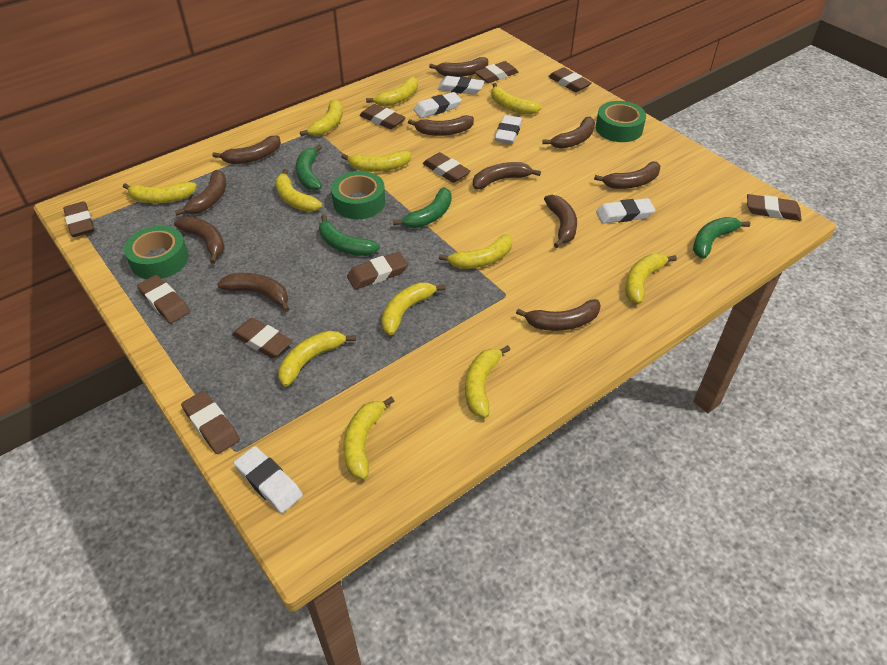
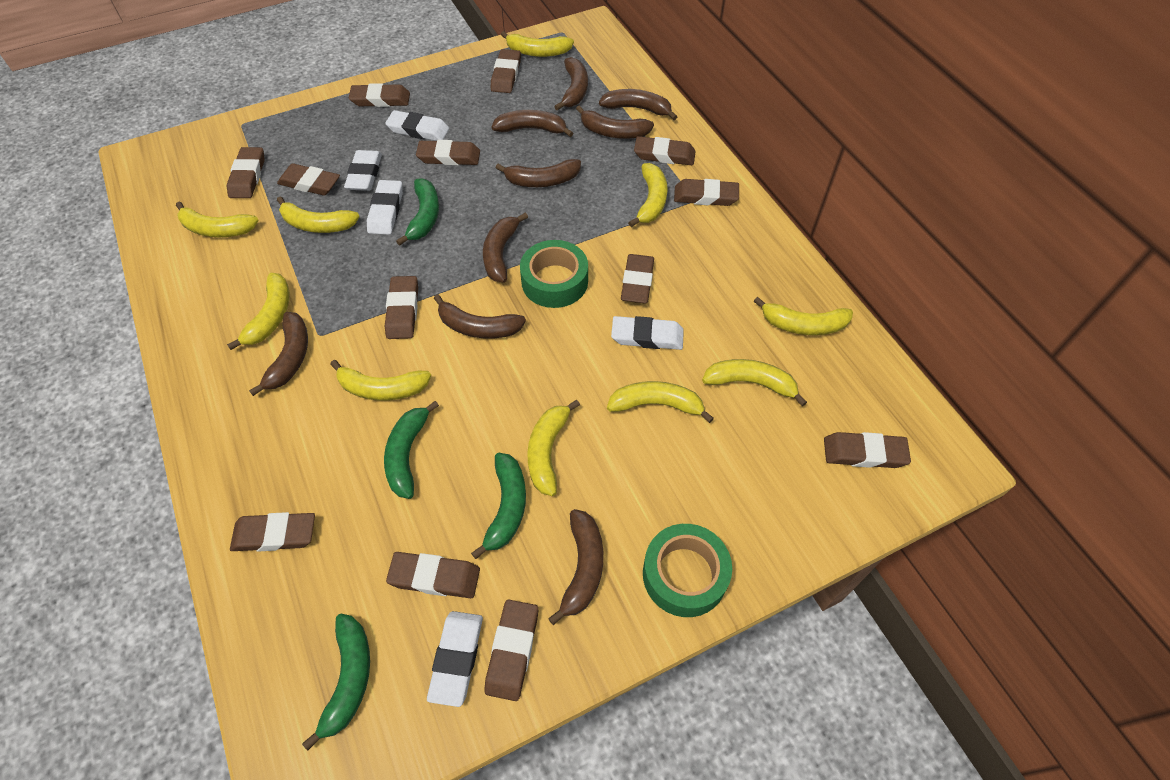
brown banana: 11 -> 9
brown eraser: 10 -> 13
green tape: 3 -> 2
yellow banana: 12 -> 10

